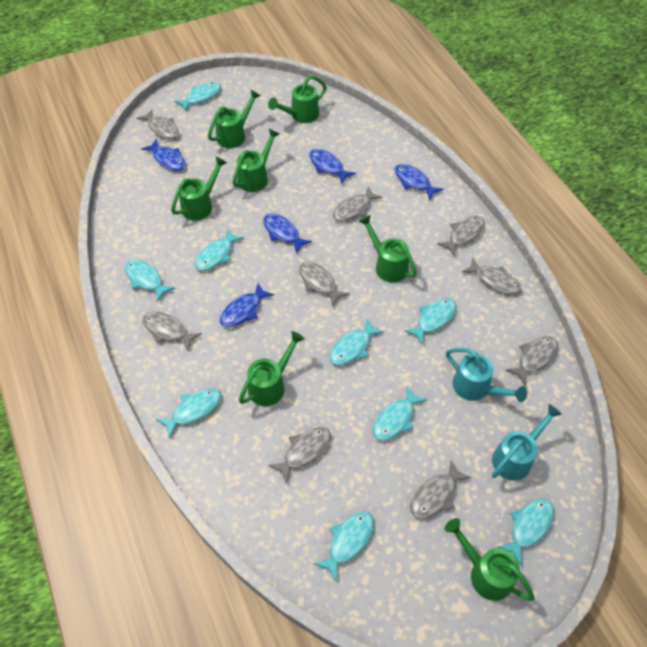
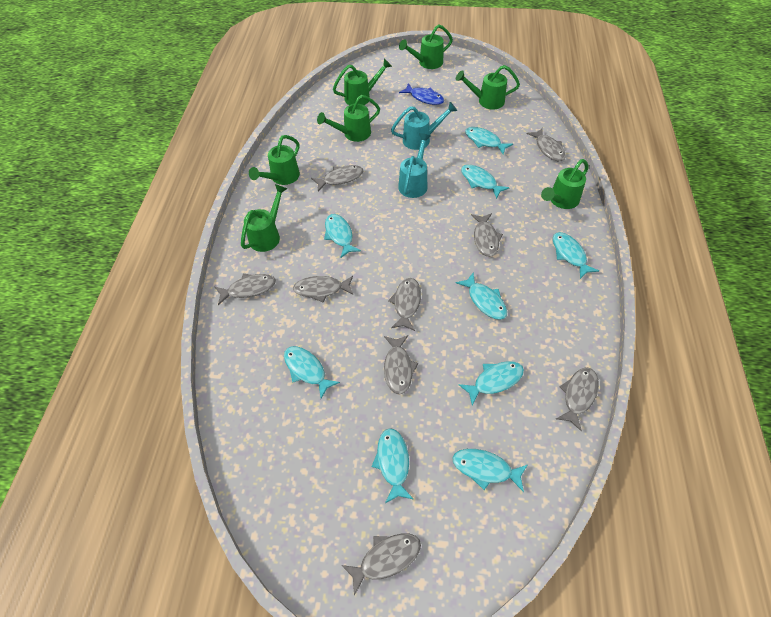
blue fish: 5 -> 1

